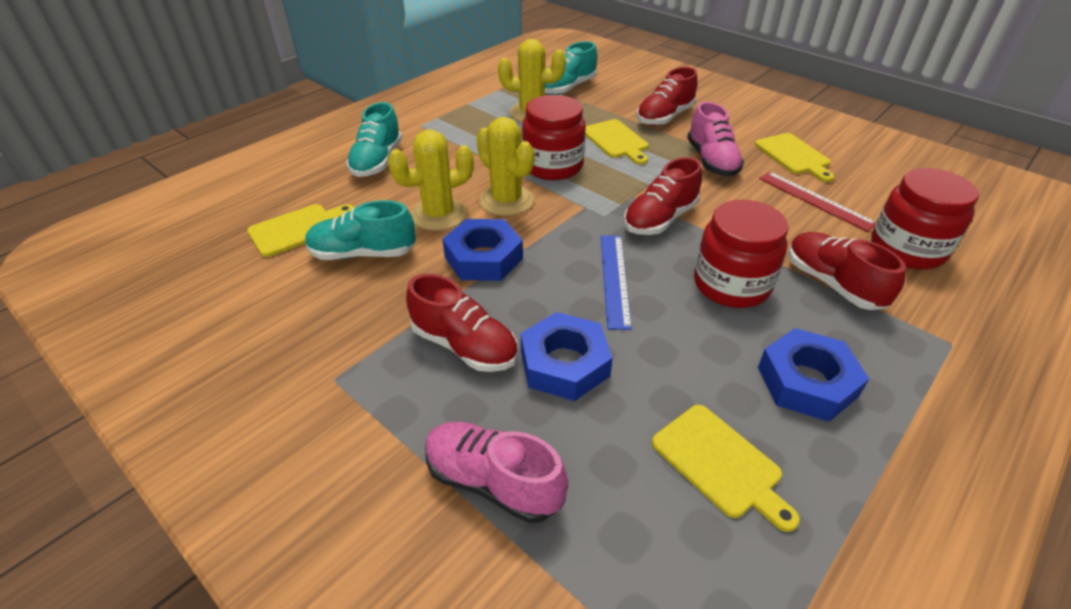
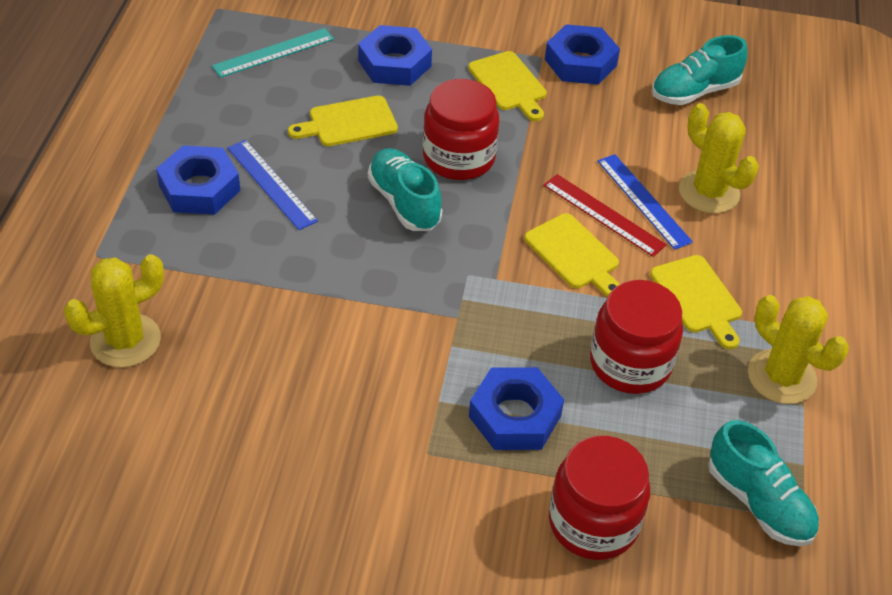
blue nut: 3 -> 4
blue ruler: 1 -> 2
pink shoe: 2 -> 0
red shoe: 4 -> 0
turquoise ruler: 0 -> 1

